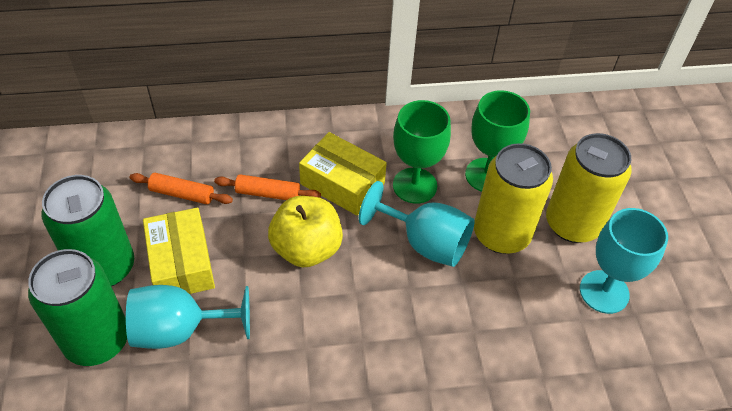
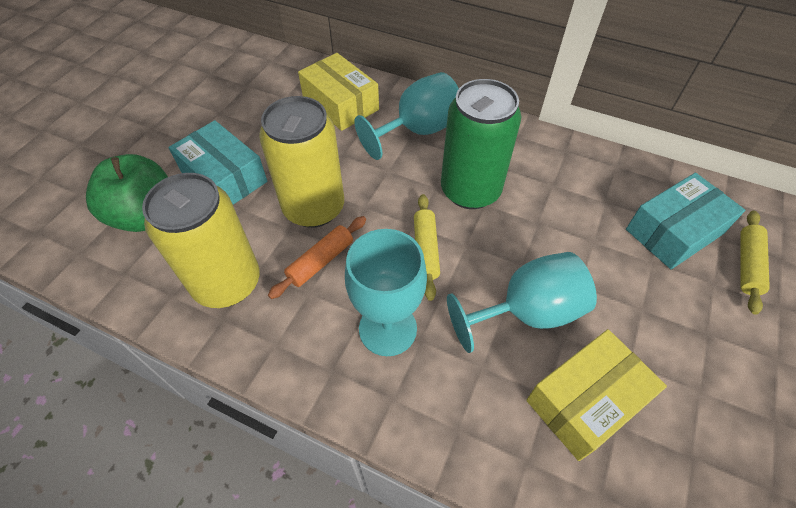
green apple: 0 -> 1
green can: 2 -> 1
green goblet: 2 -> 0
orange rolling pin: 2 -> 1
turquoise box: 0 -> 2
yellow apple: 1 -> 0
yellow rolling pin: 0 -> 2

